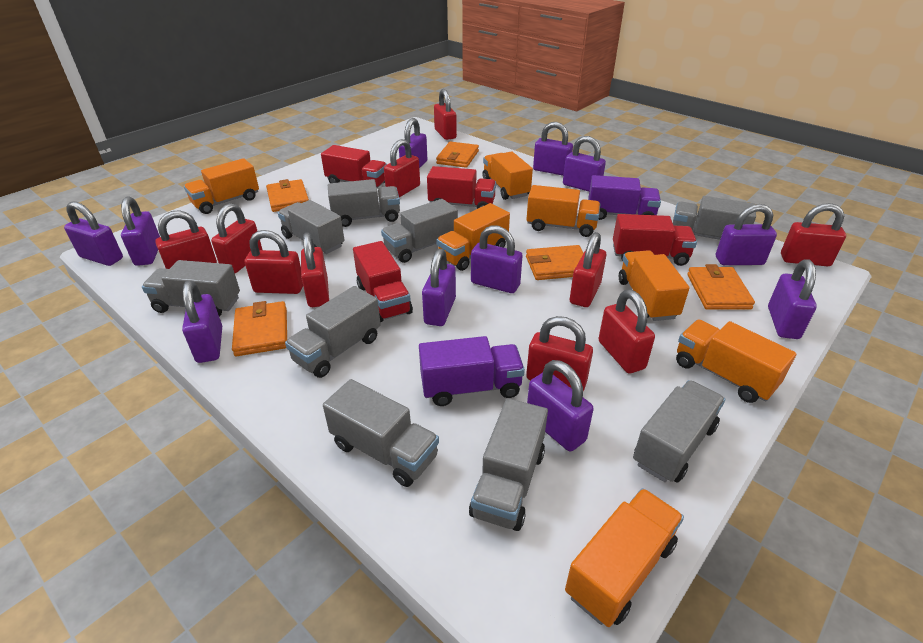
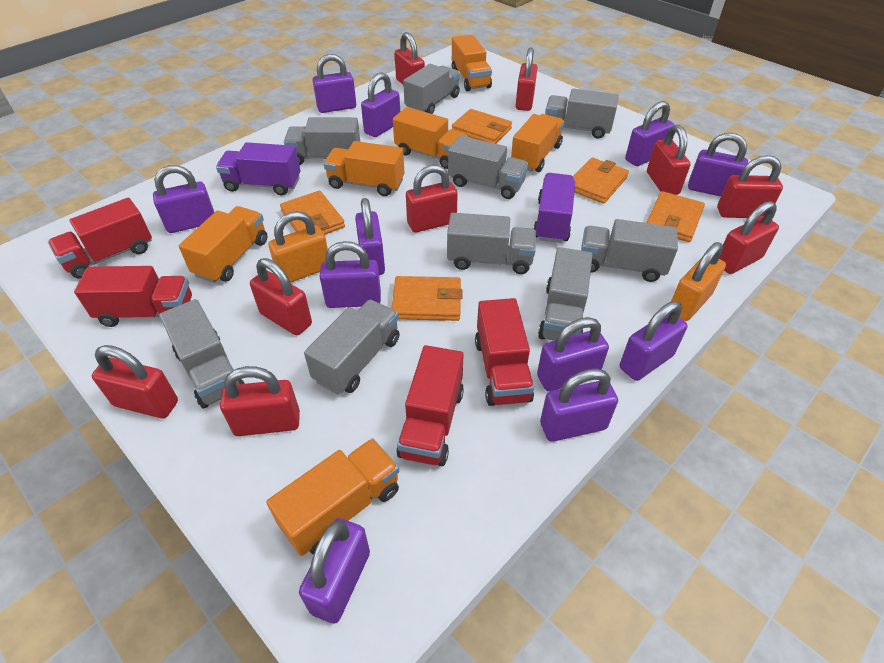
orange padlock: 0 -> 2
orange truck: 7 -> 6
red padlock: 10 -> 9

